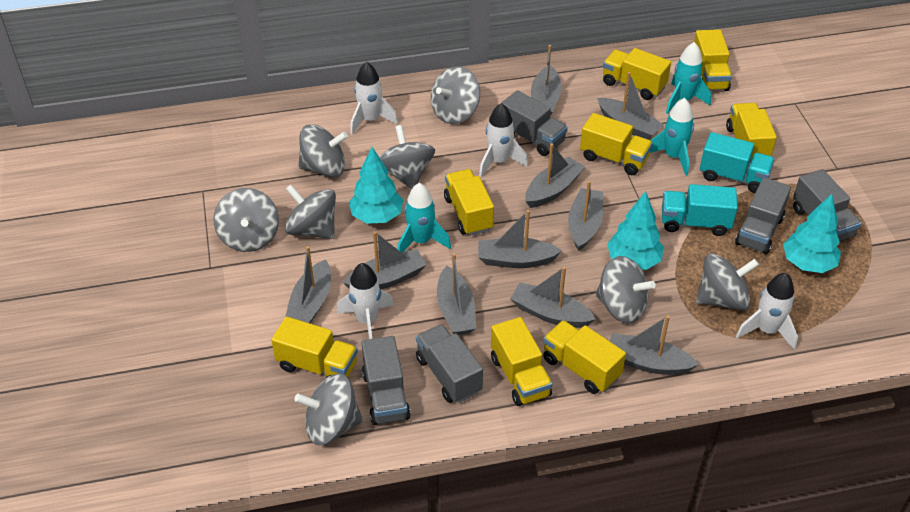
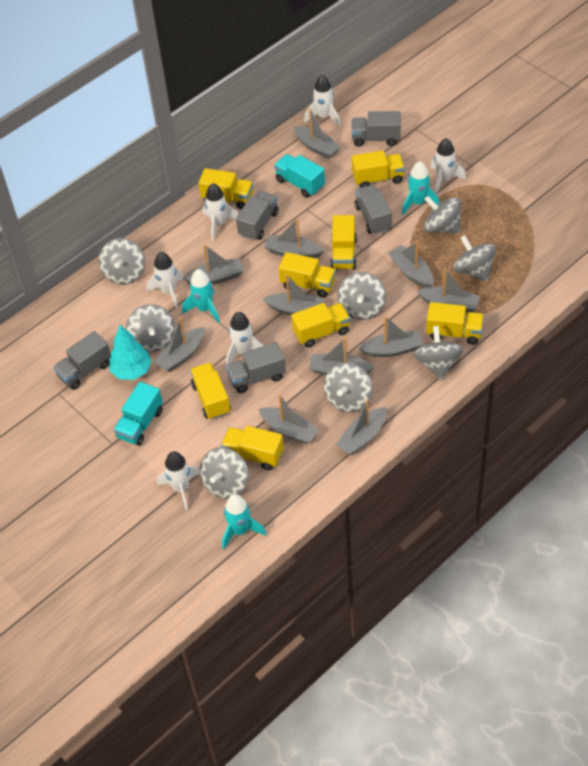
grey boat: 10 -> 11
turquoise tree: 3 -> 1
white rocket: 4 -> 6

